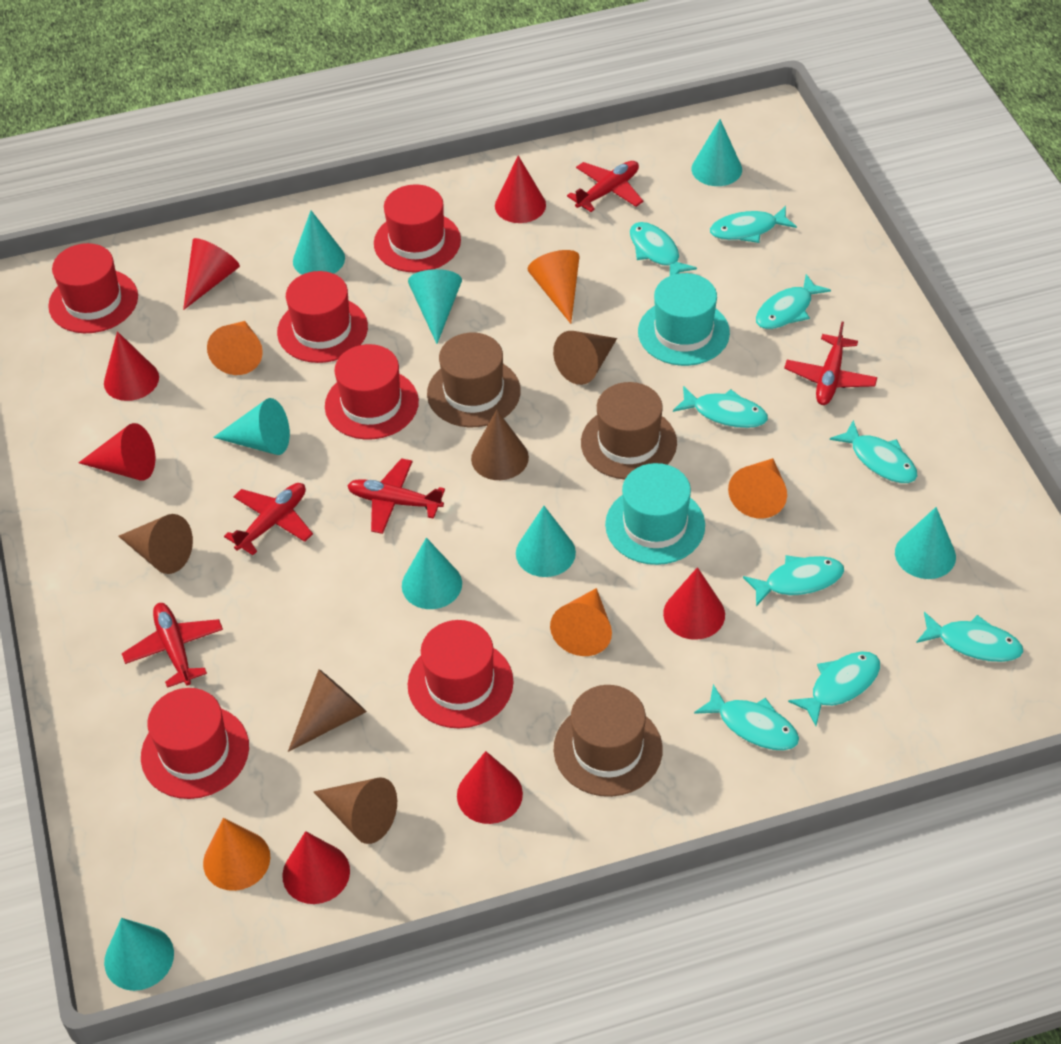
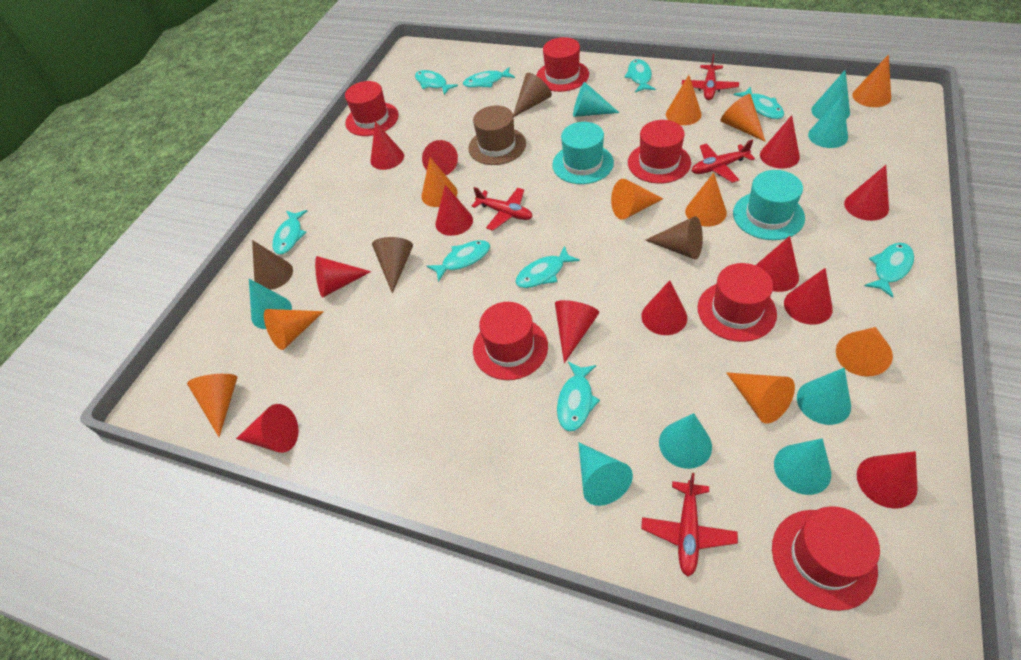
brown cone: 5 -> 4
brown hat: 3 -> 1
orange cone: 5 -> 10
red cone: 7 -> 12
red plane: 5 -> 4

